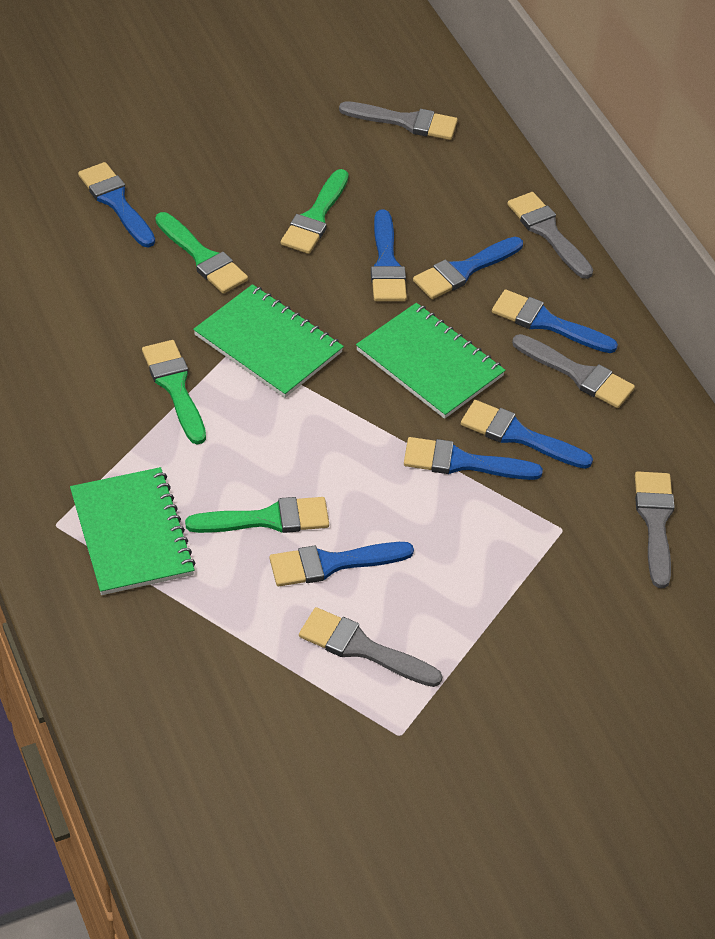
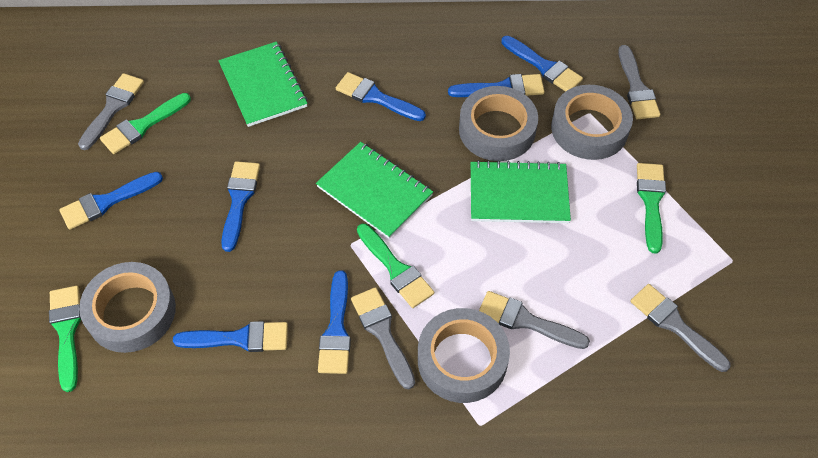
grey tape: 0 -> 4

